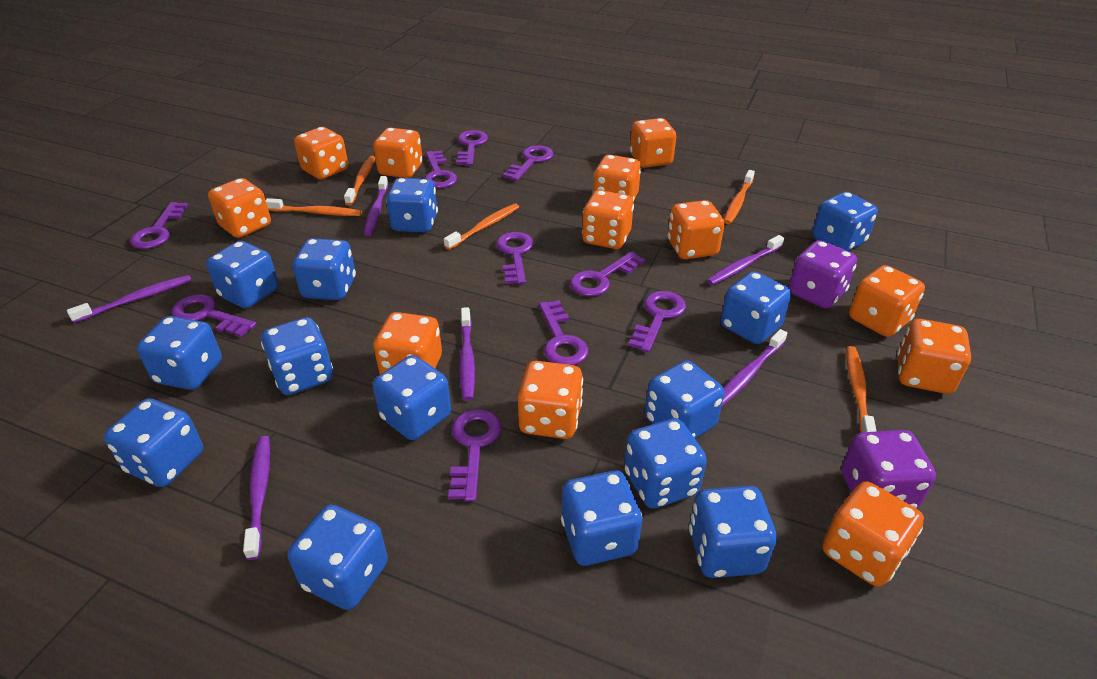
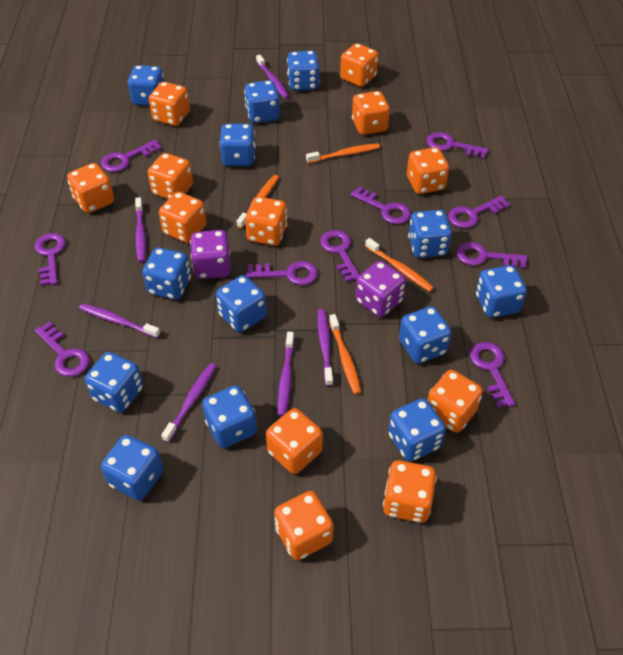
blue dice: 14 -> 13
orange toothbrush: 5 -> 4

